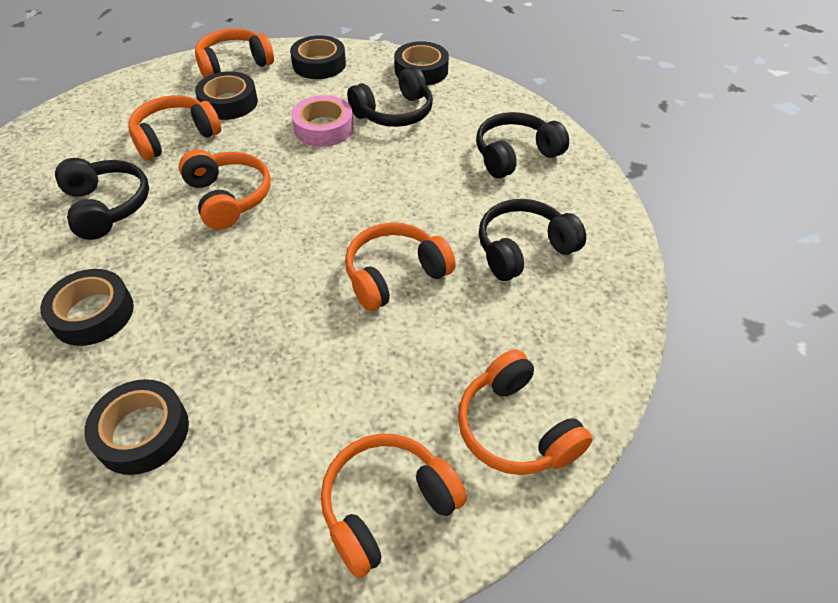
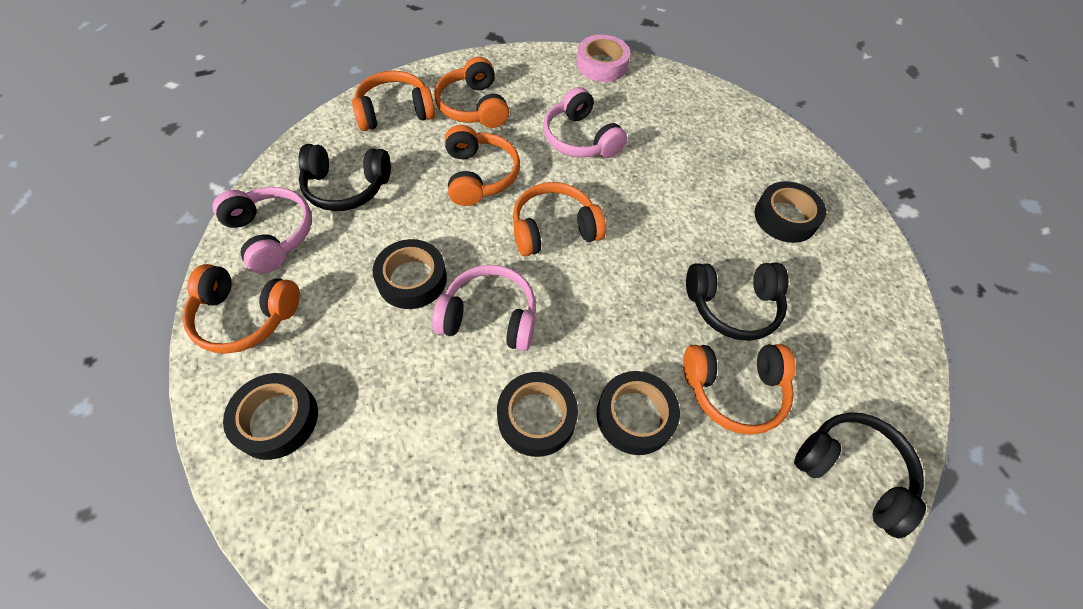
black headphones: 4 -> 3
pink headphones: 0 -> 3

